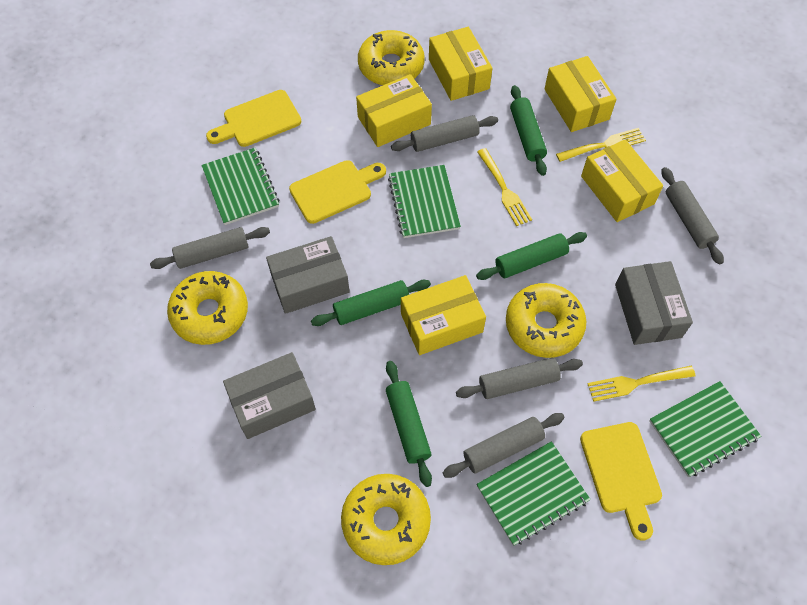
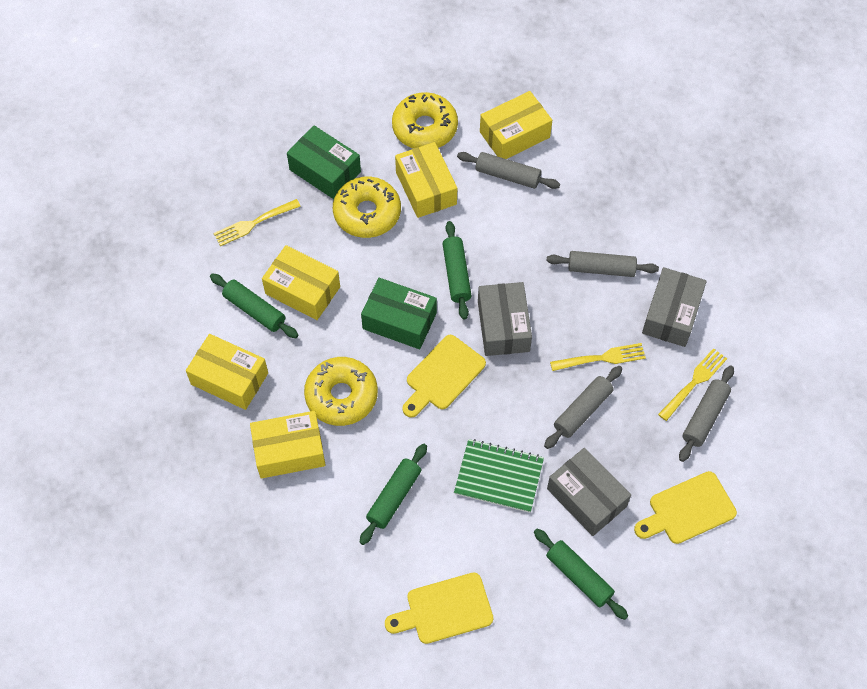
green box: 0 -> 2
green notebook: 4 -> 1
grey rolling pin: 5 -> 4
yellow donut: 4 -> 3

